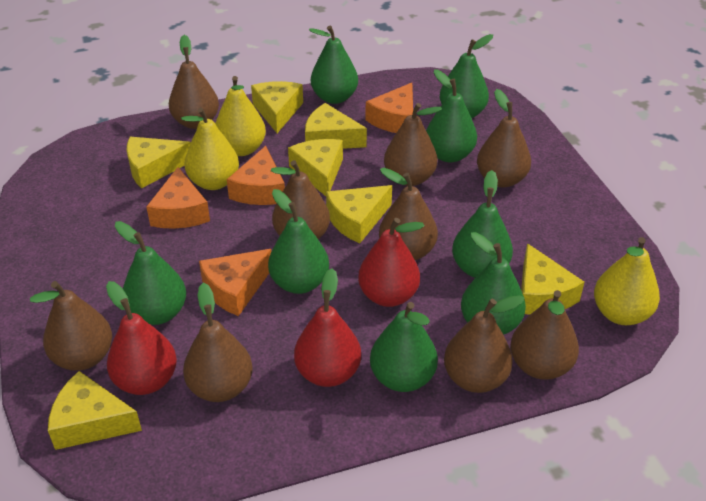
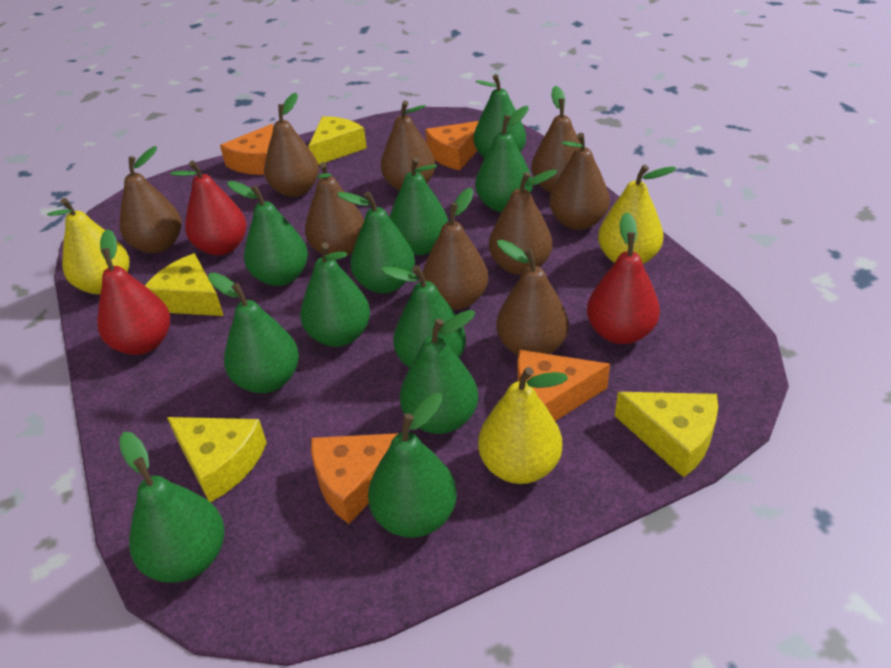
green pear: 8 -> 11
yellow cheese: 7 -> 4

